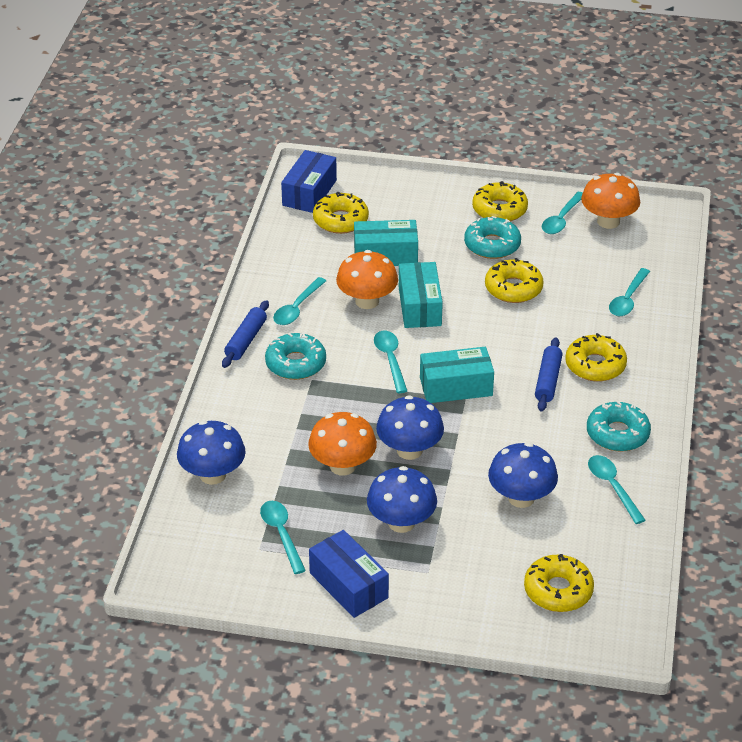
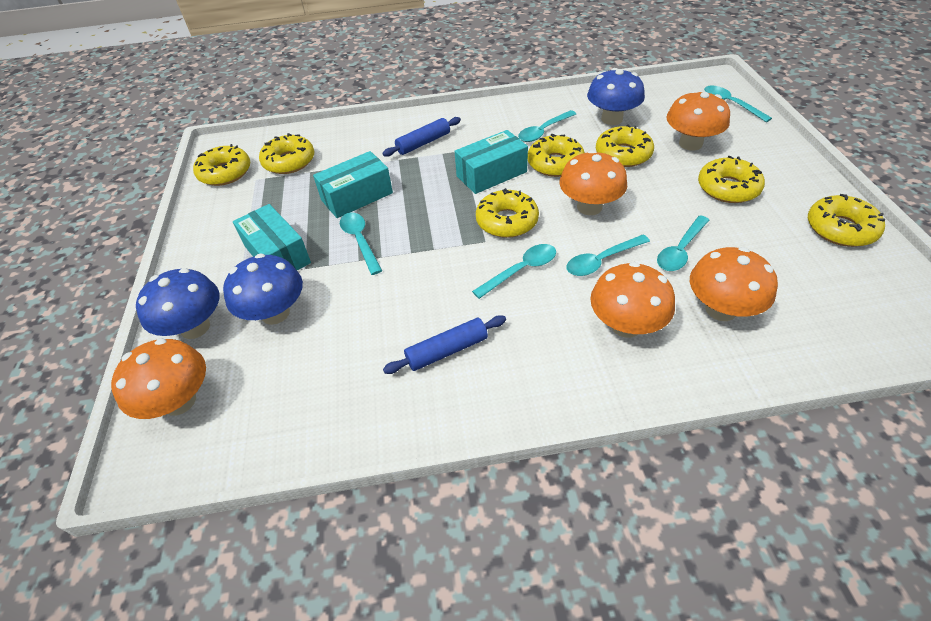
blue box: 2 -> 0
blue mushroom: 4 -> 3
orange mushroom: 3 -> 5
turquoise donut: 3 -> 0
yellow donut: 5 -> 7

